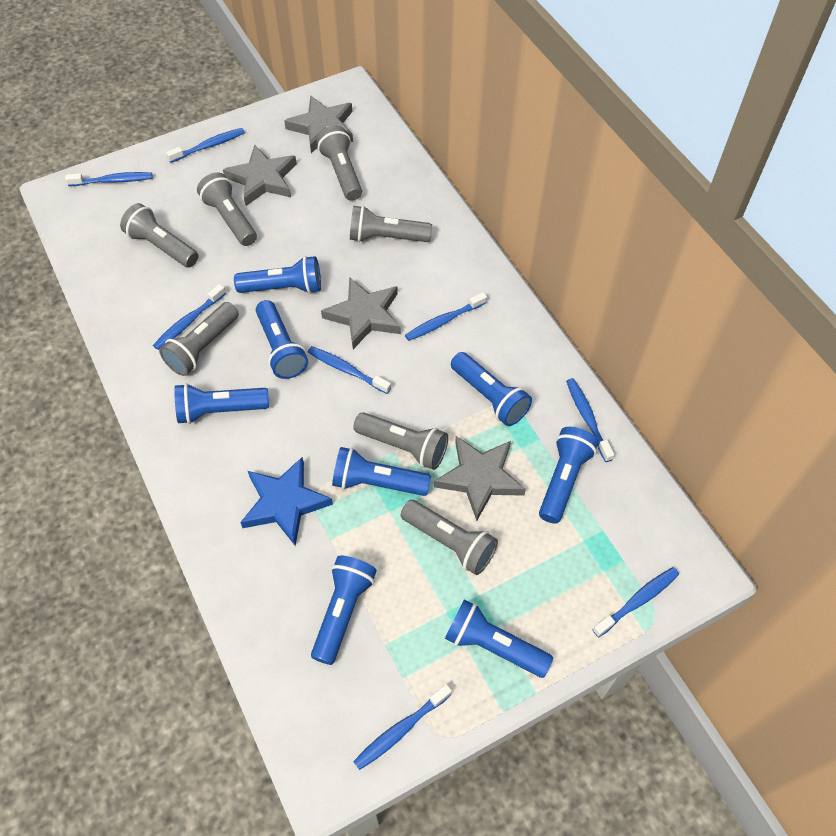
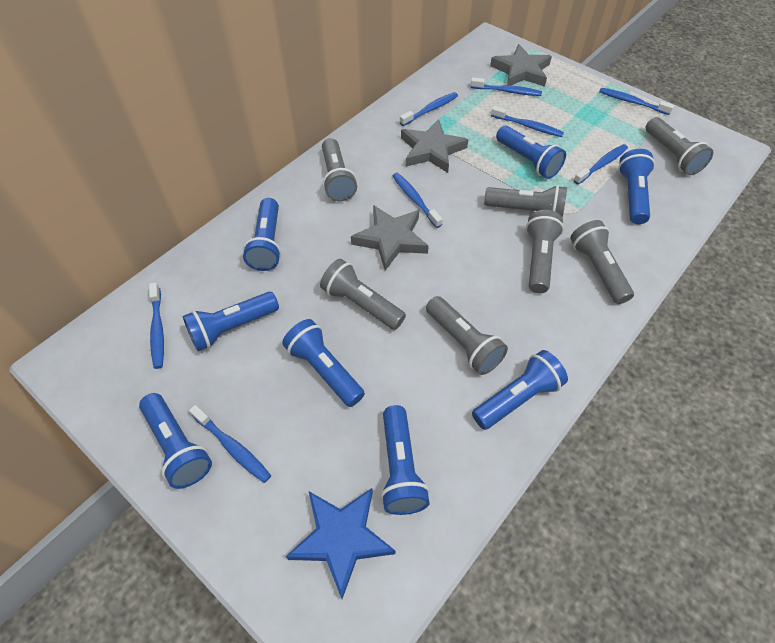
grey star: 4 -> 3

